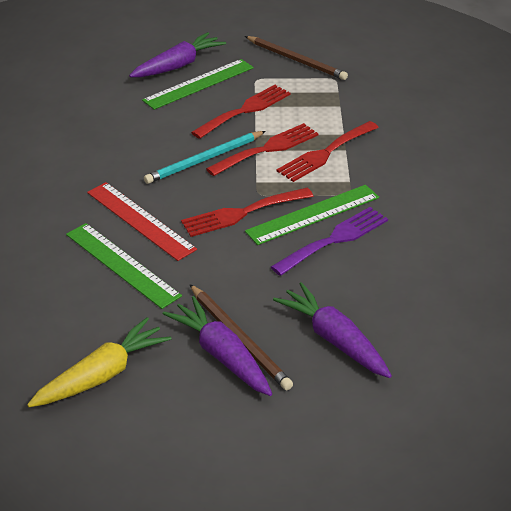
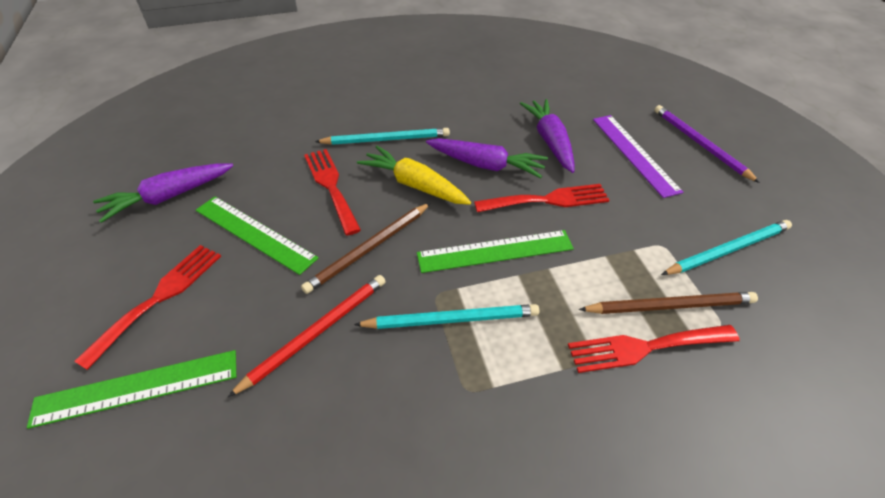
purple fork: 1 -> 0
purple pencil: 0 -> 1
purple ruler: 0 -> 1
red pencil: 0 -> 1
red ruler: 1 -> 0
turquoise pencil: 1 -> 3

